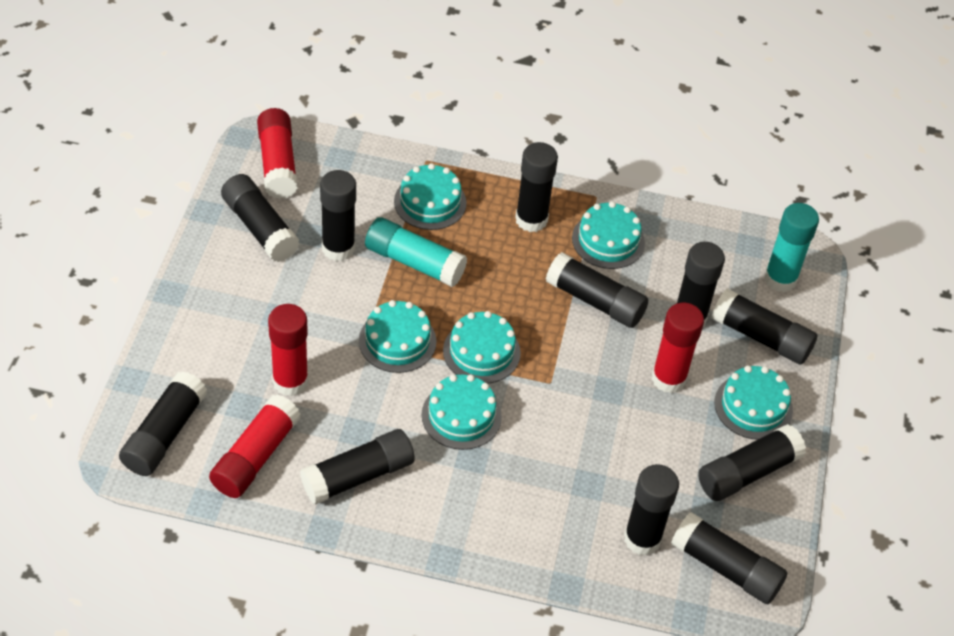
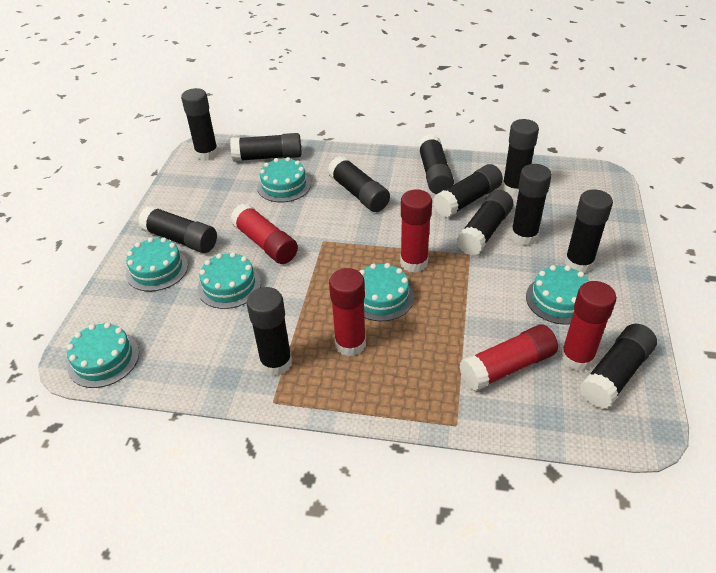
black glue stick: 11 -> 12
red glue stick: 4 -> 5
turquoise glue stick: 2 -> 0

